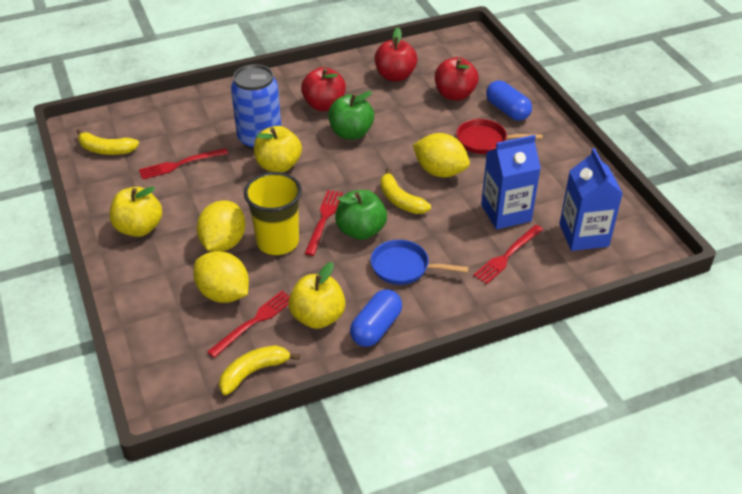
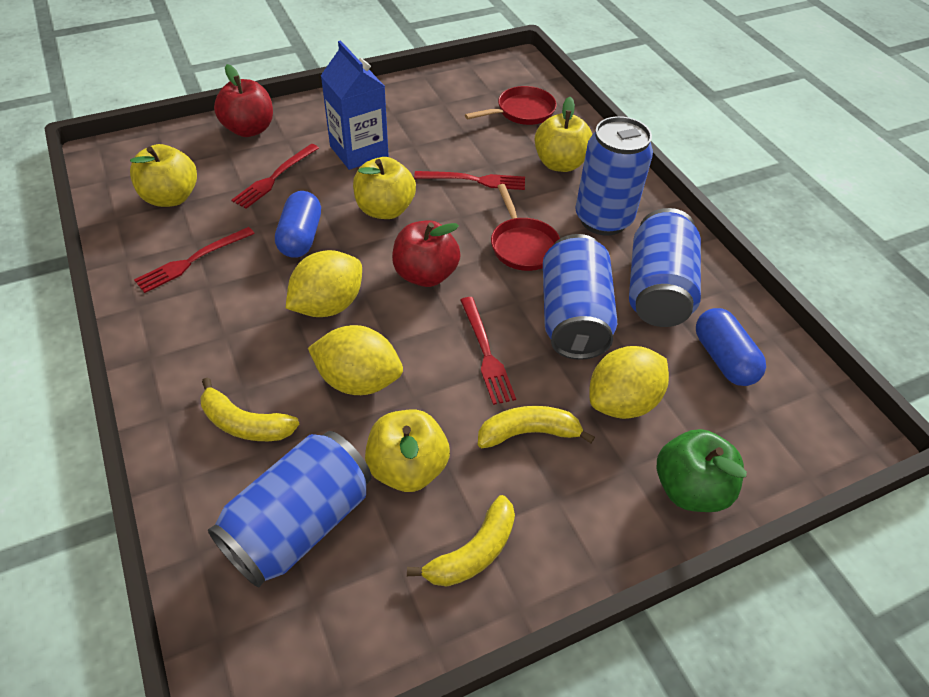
blue can: 1 -> 4
blue carton: 2 -> 1
blue pan: 1 -> 0
green apple: 2 -> 1
red apple: 3 -> 2
red pan: 1 -> 2
yellow apple: 3 -> 4
yellow cup: 1 -> 0

